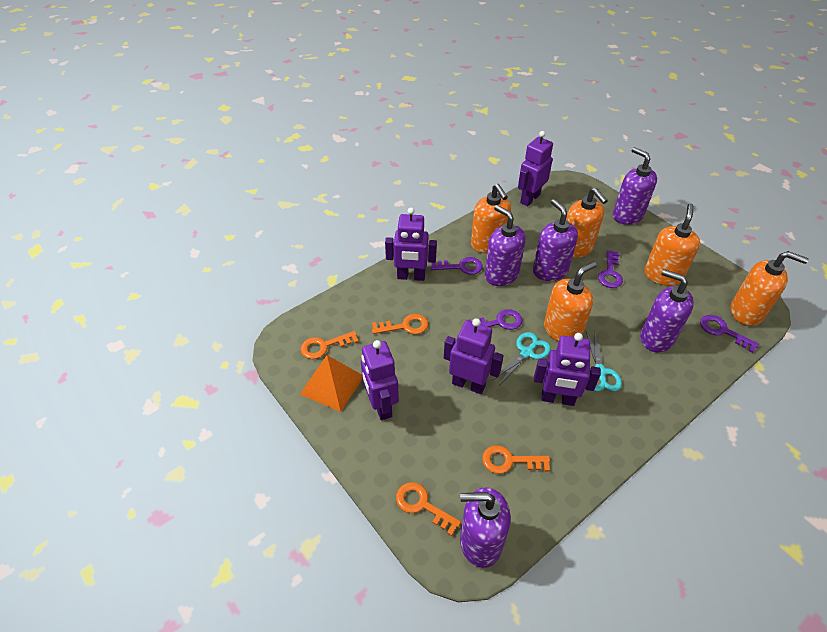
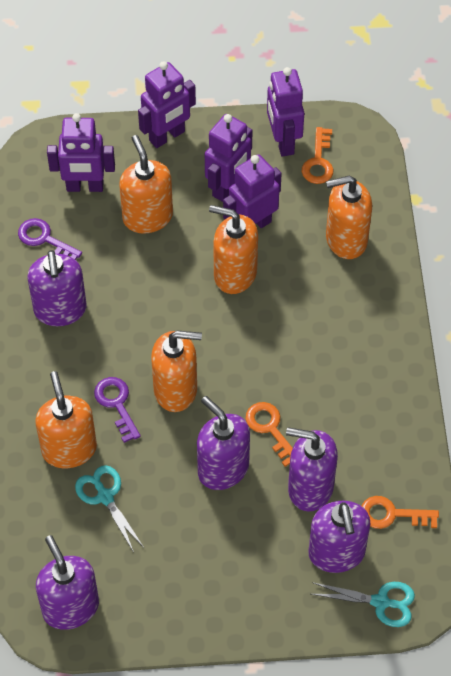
orange key: 4 -> 3
orange pyramid: 1 -> 0
purple key: 4 -> 2

